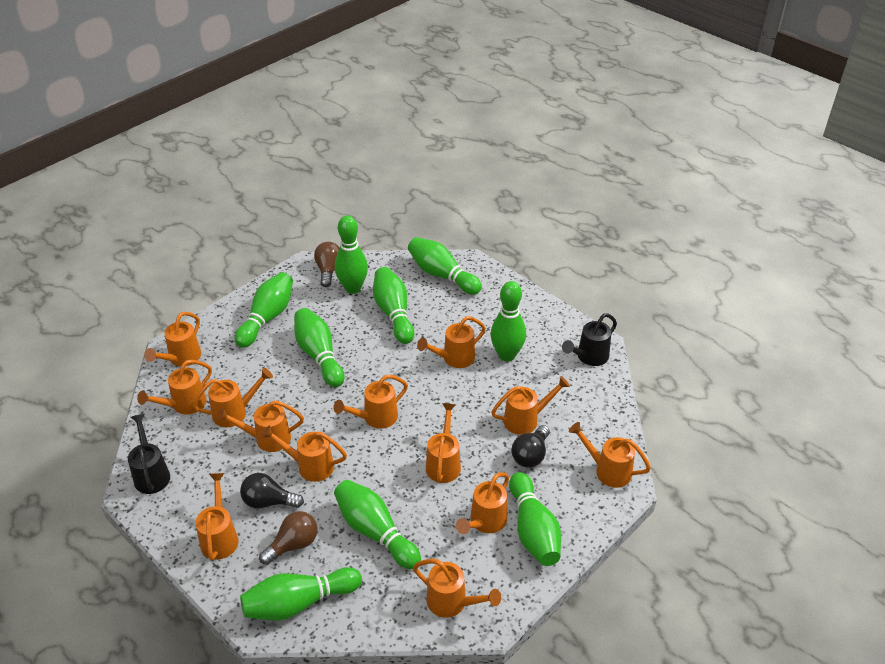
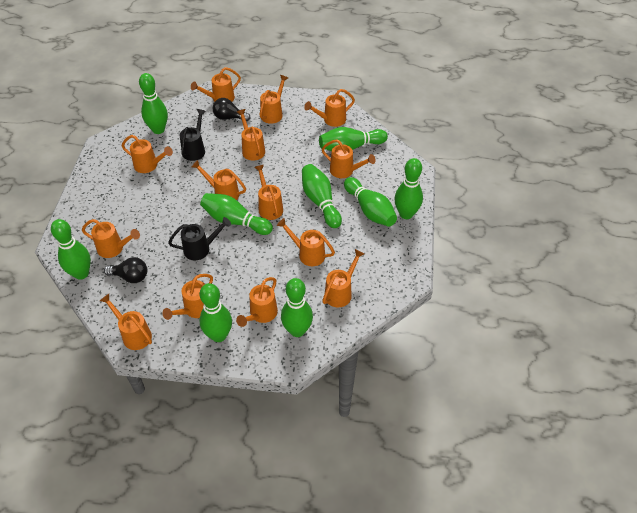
brown light bulb: 2 -> 0
orange watering can: 13 -> 14

